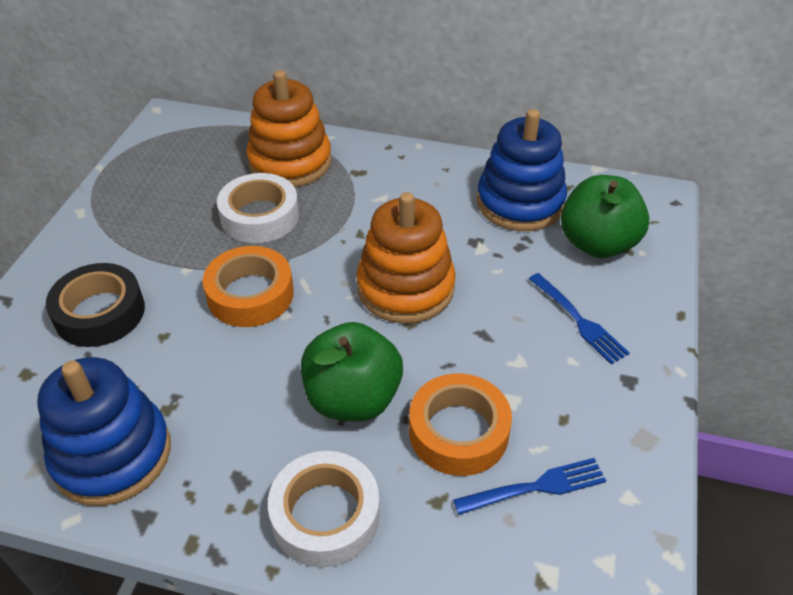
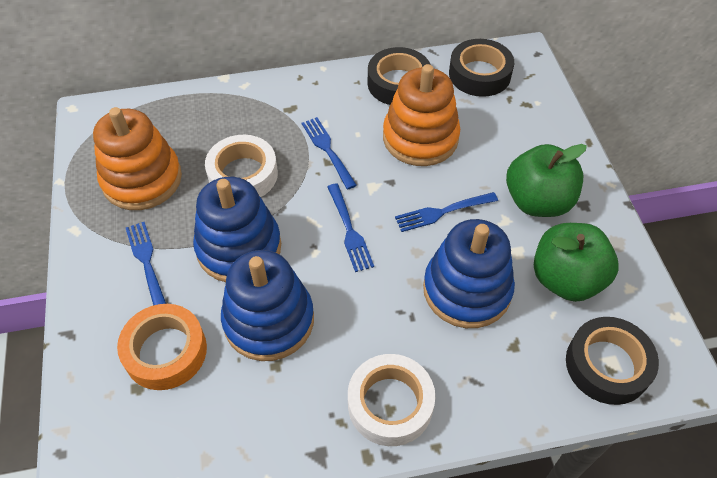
black tape: 1 -> 3
blue fork: 2 -> 4
blue stacking toy: 2 -> 3
orange tape: 2 -> 1

